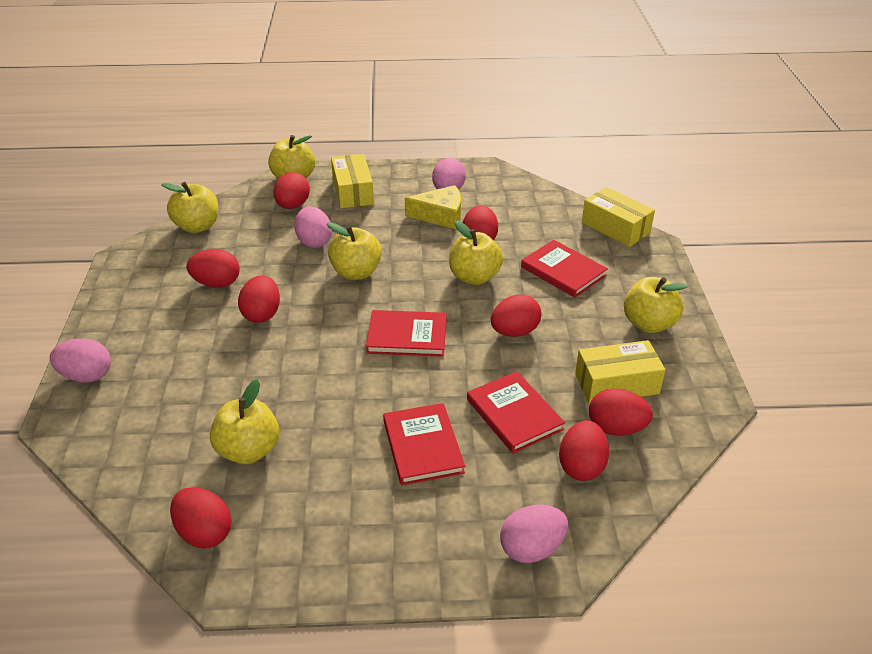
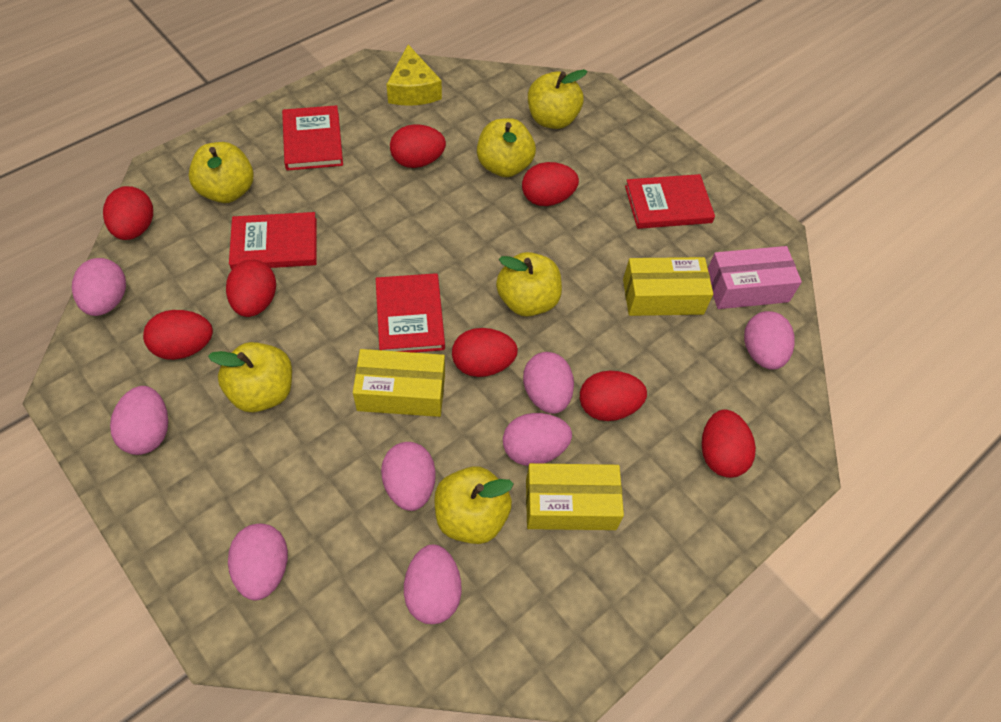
pink box: 0 -> 1
pink egg: 4 -> 8

